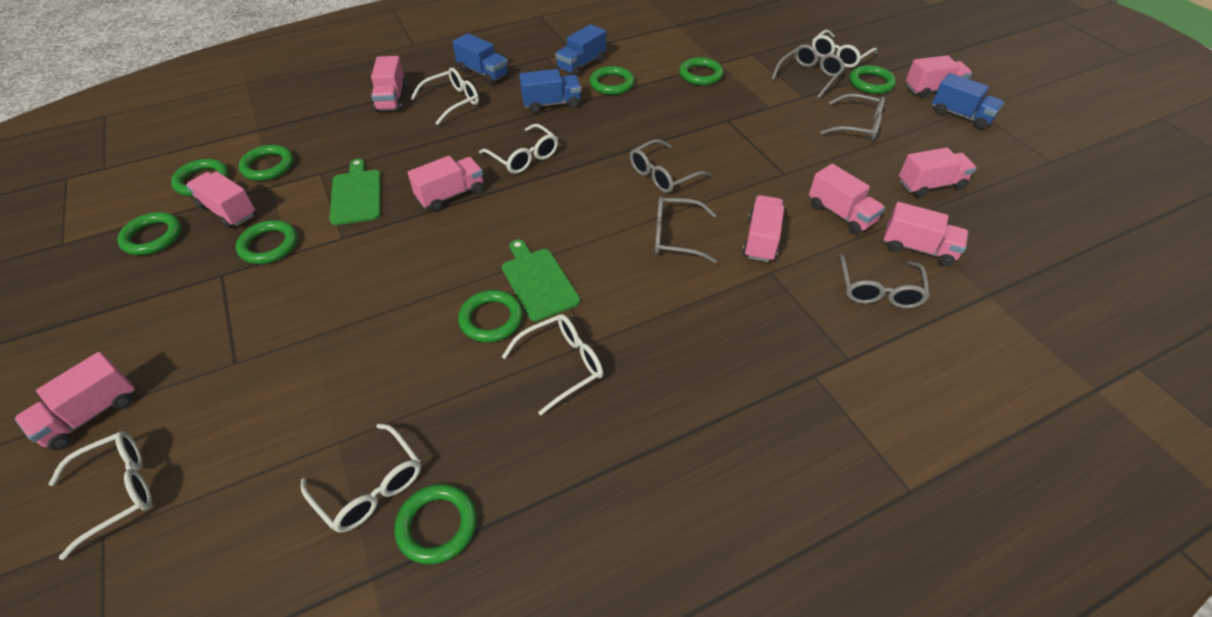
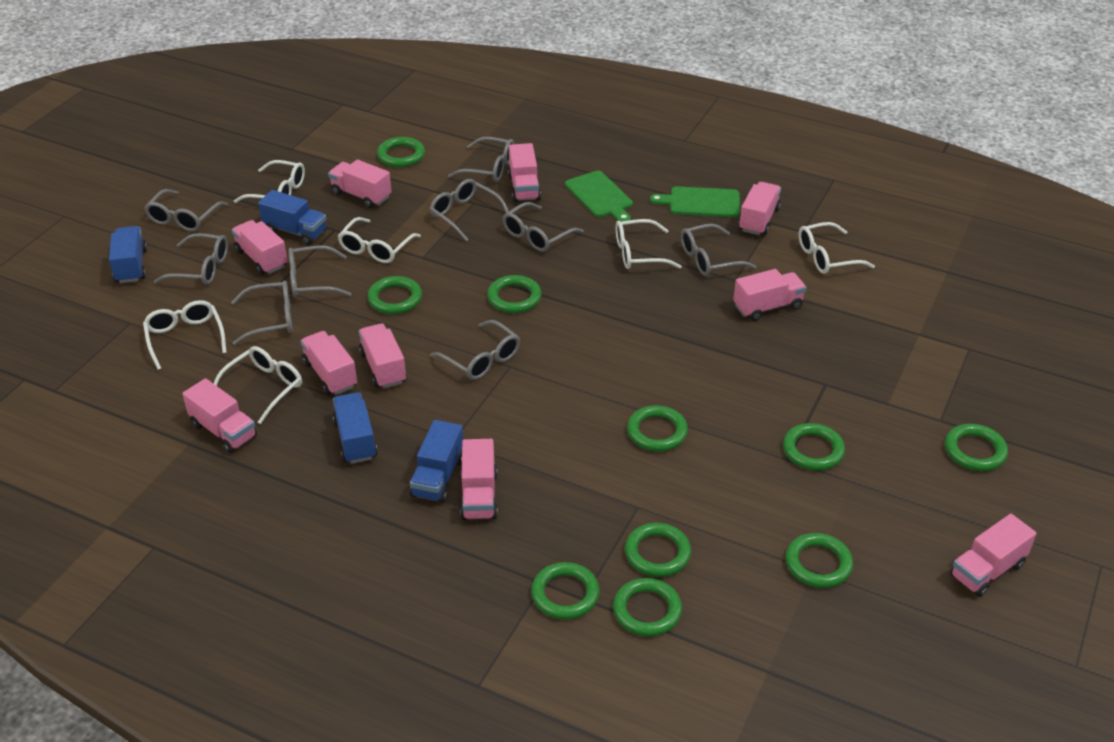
green ring: 9 -> 10
grey glasses: 5 -> 9
pink truck: 9 -> 10

